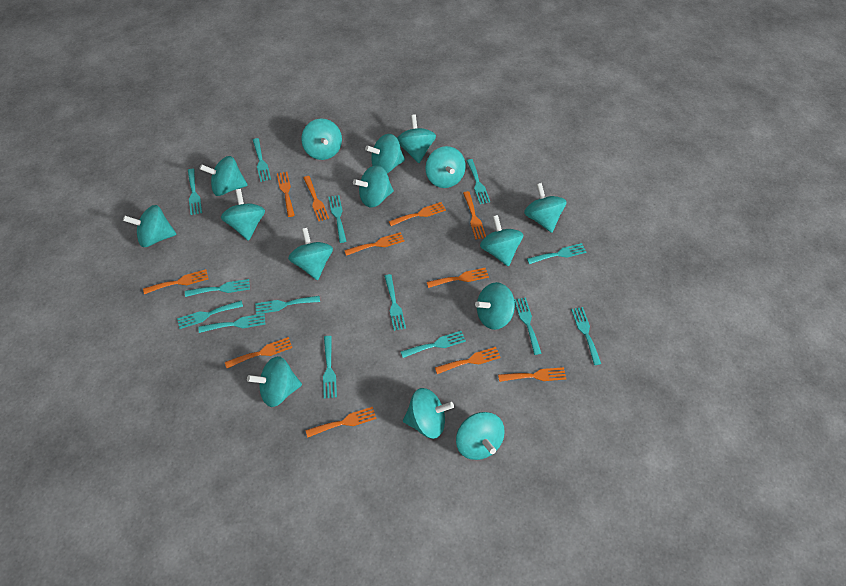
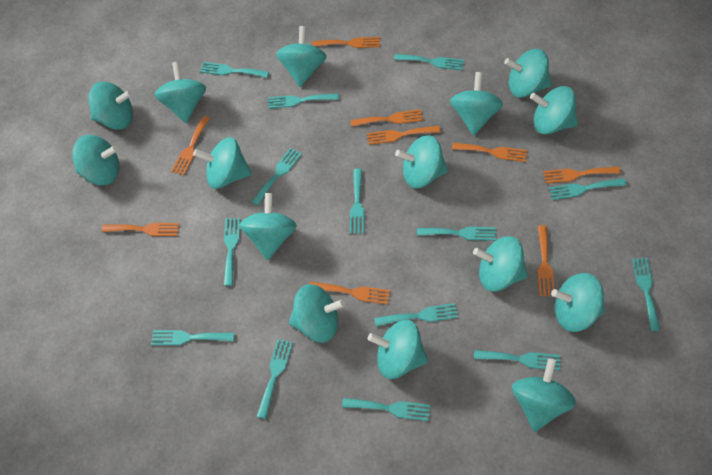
orange fork: 11 -> 9

